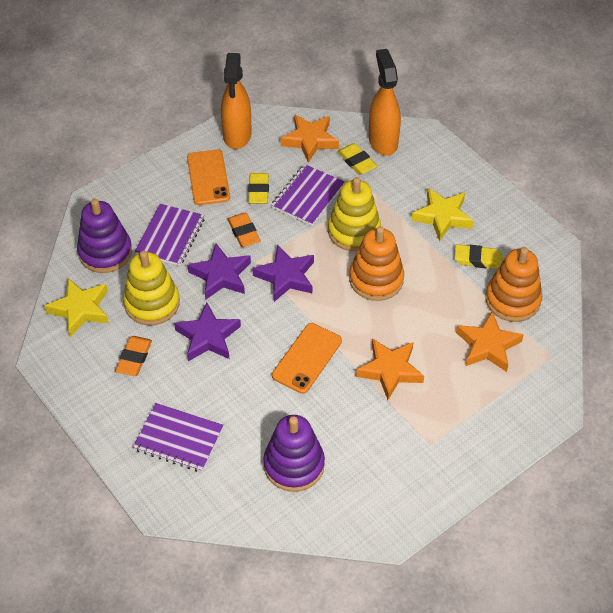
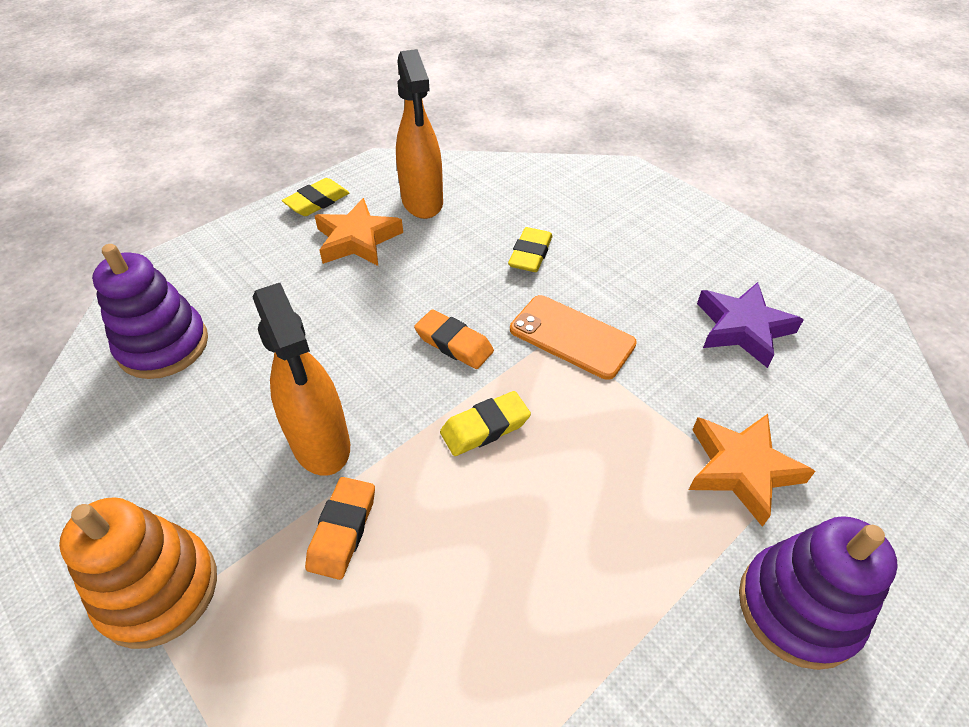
orange phone: 2 -> 1
orange stacking toy: 2 -> 1
orange star: 3 -> 2
purple notebook: 3 -> 0
purple star: 3 -> 1
yellow stacking toy: 2 -> 0
yellow star: 2 -> 0

